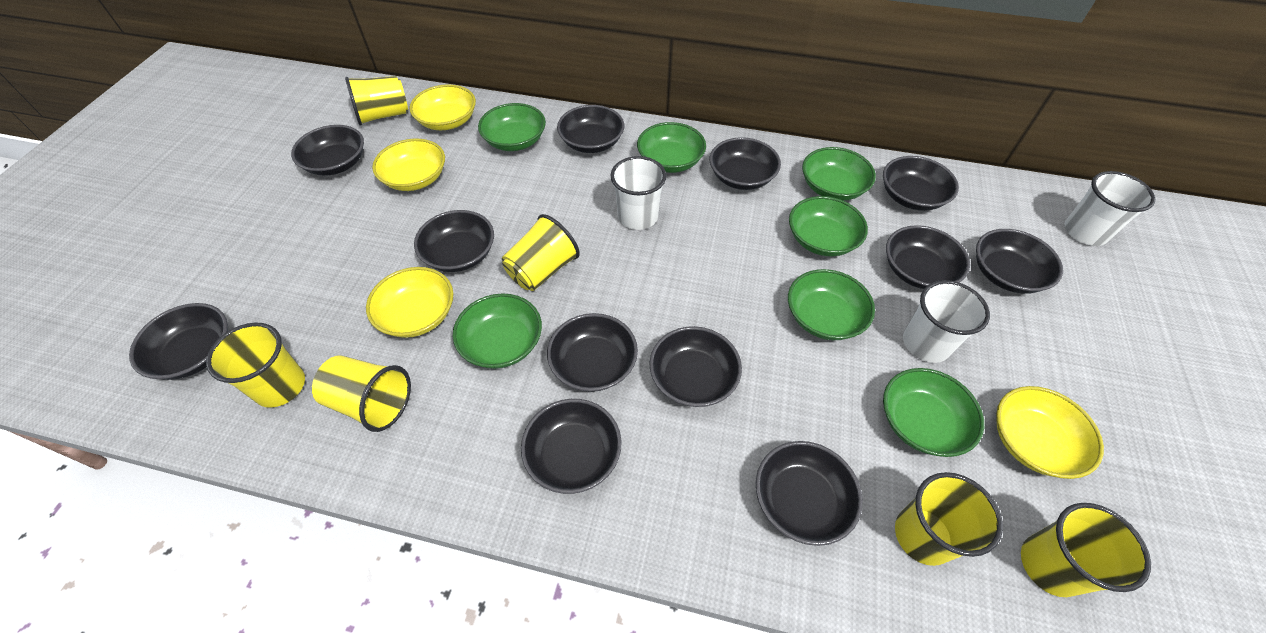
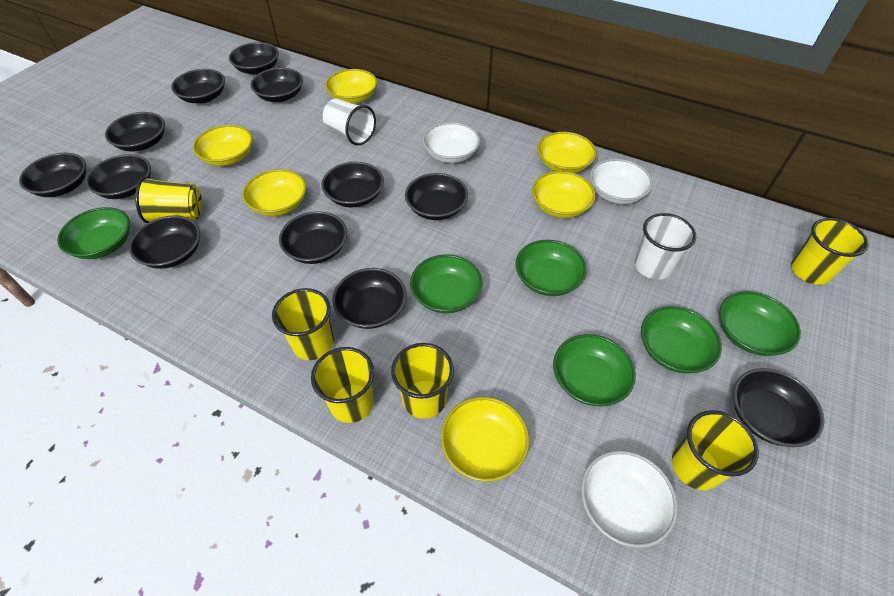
green bowl: 7 -> 6
white bowl: 0 -> 3
white cup: 3 -> 2
yellow bowl: 4 -> 6

